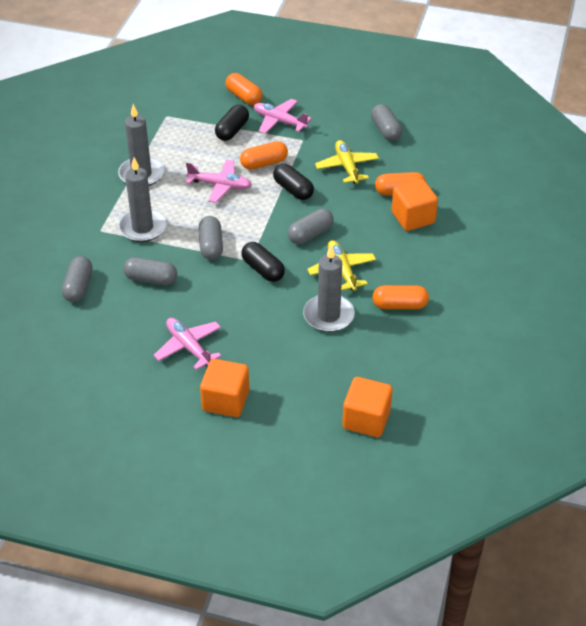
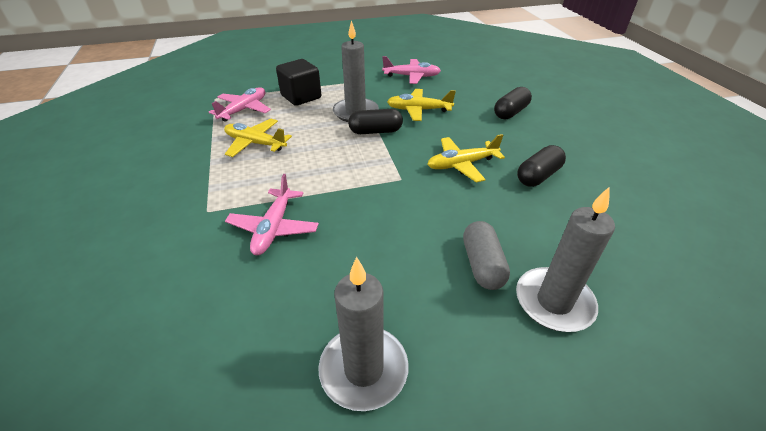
black cube: 0 -> 1
grey capsule: 5 -> 1
orange capsule: 4 -> 0
orange cube: 3 -> 0
yellow plane: 2 -> 3

